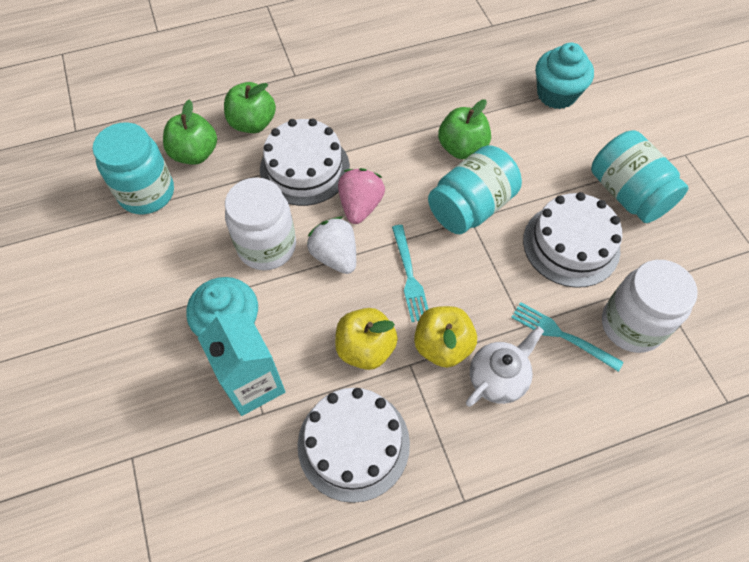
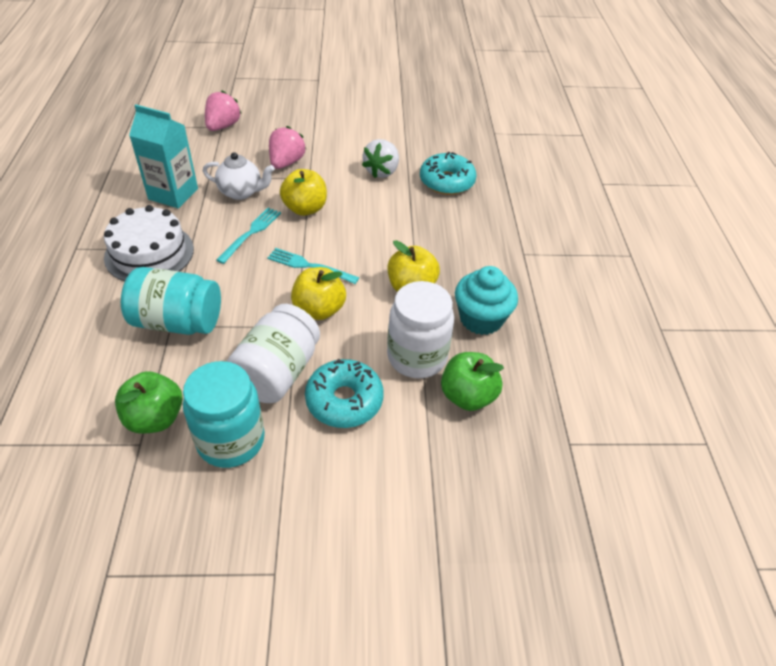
green apple: 3 -> 2
pink strawberry: 1 -> 2
turquoise cupcake: 2 -> 1
turquoise donut: 0 -> 2
turquoise jar: 3 -> 2
white cake: 3 -> 1
yellow apple: 2 -> 3

